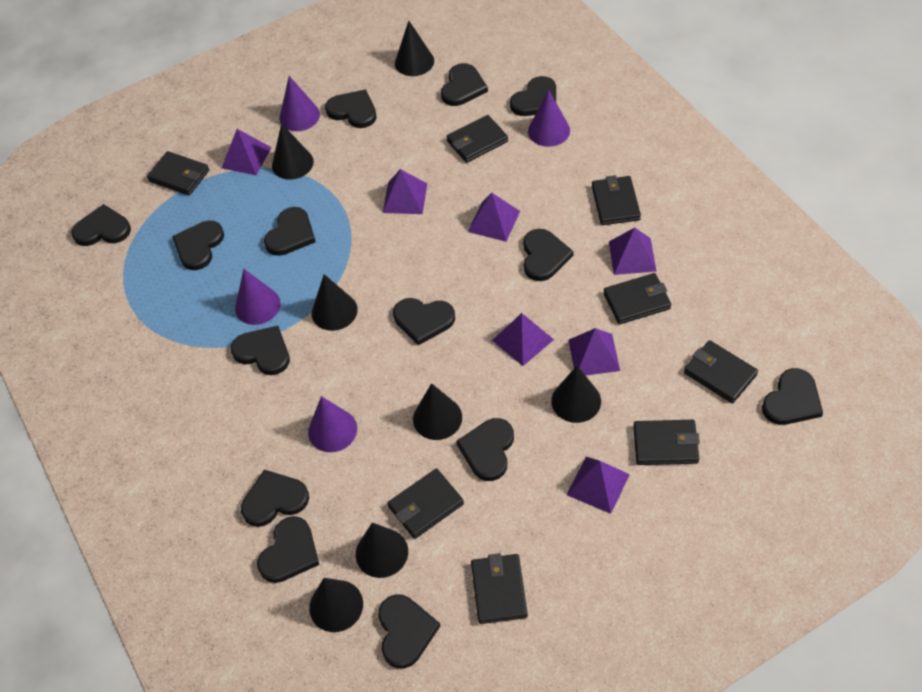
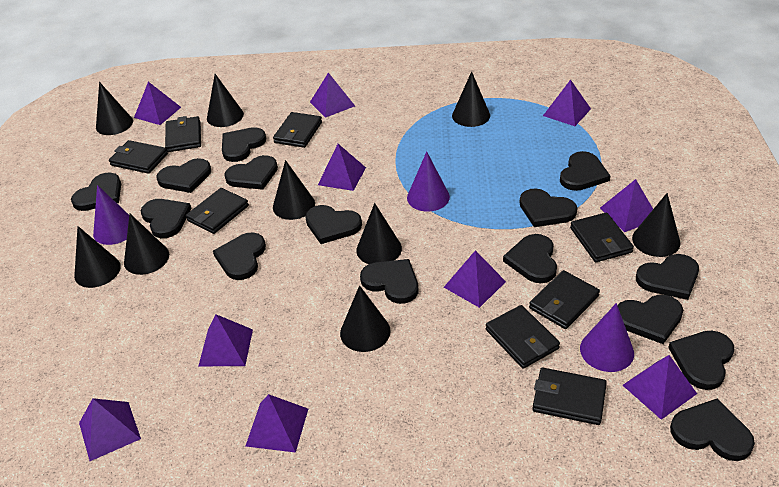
black cone: 7 -> 9
black heart: 14 -> 15
purple cone: 4 -> 3
purple pyramid: 7 -> 10

